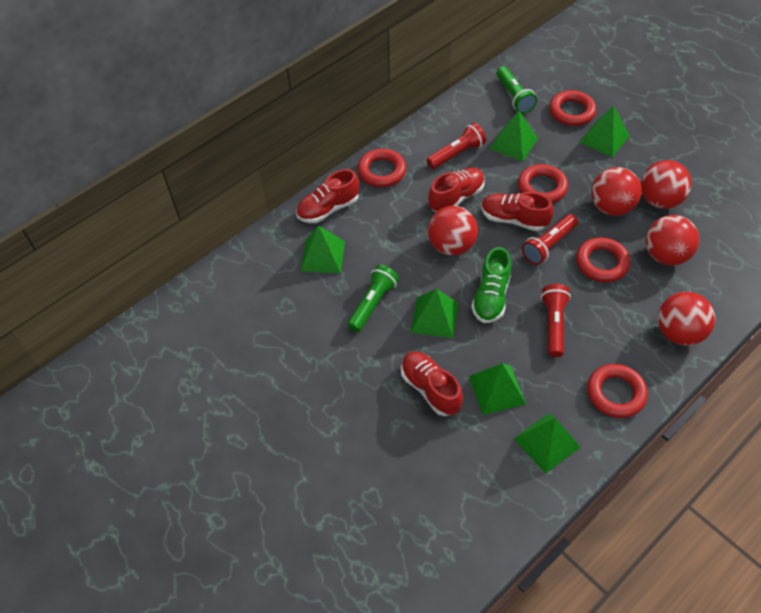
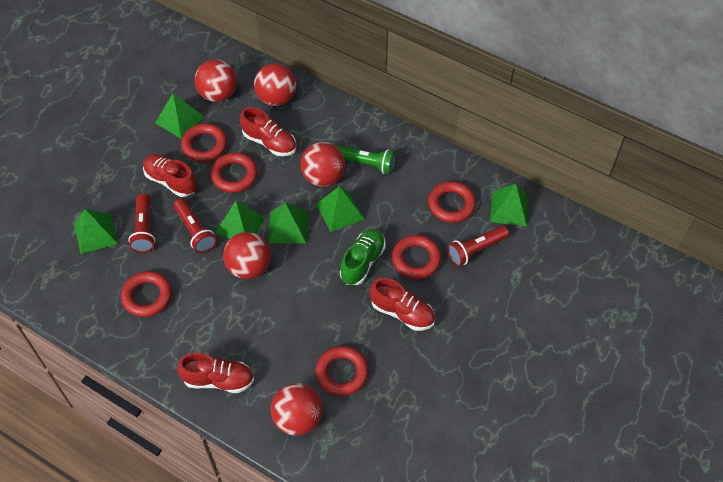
green flashlight: 2 -> 1
red ring: 5 -> 6

